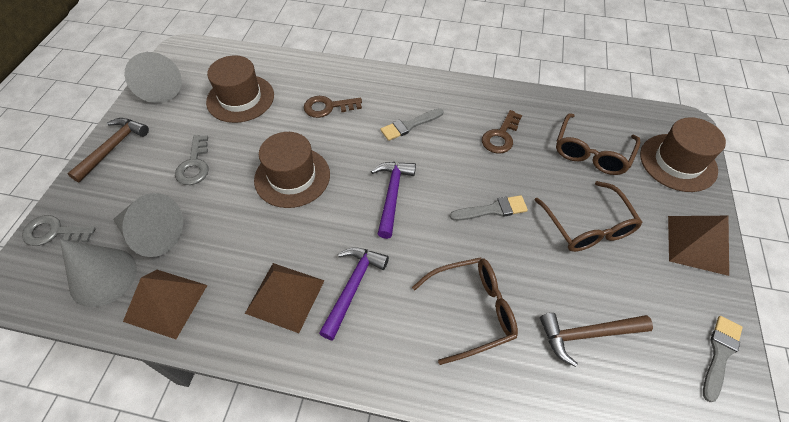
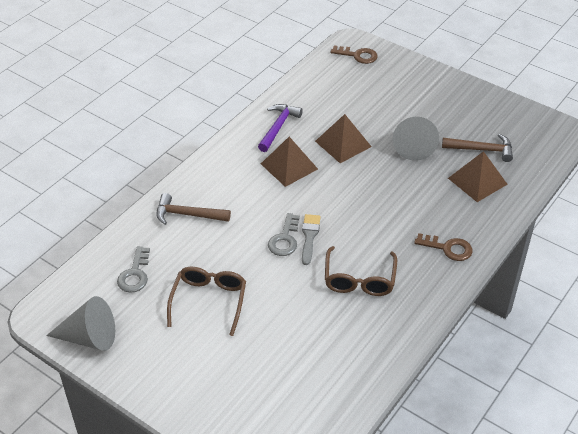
brown glasses: 3 -> 2
brown hat: 3 -> 0
grey brush: 3 -> 1
grey cone: 3 -> 2
purple hammer: 2 -> 1

